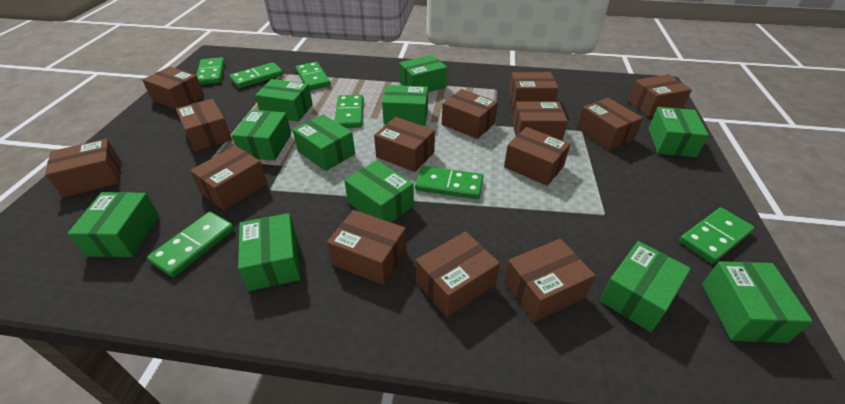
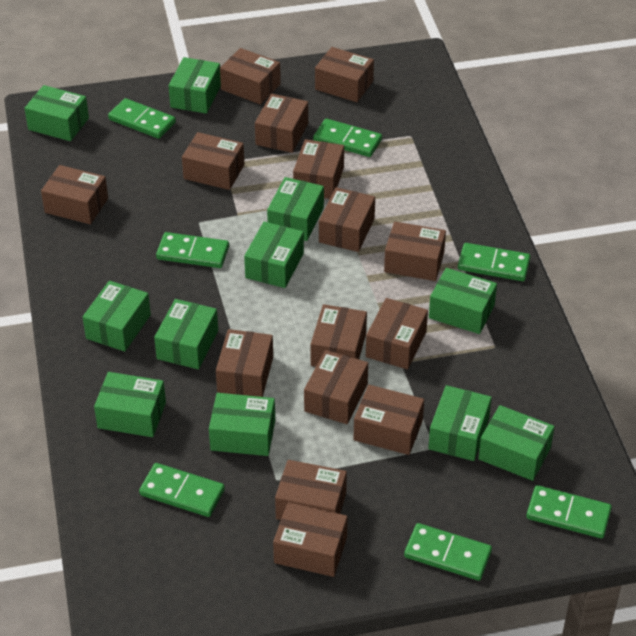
brown box: 14 -> 15

